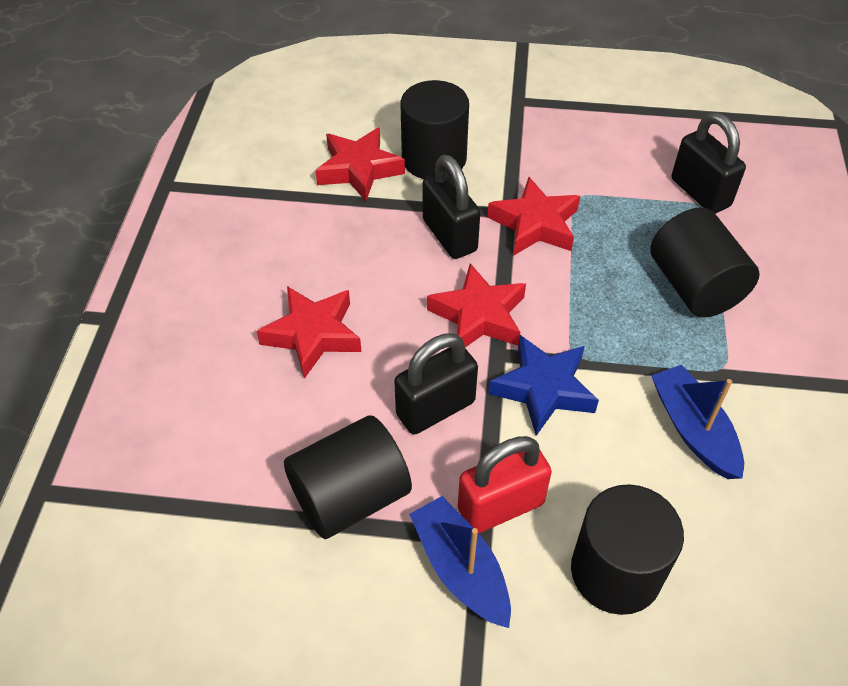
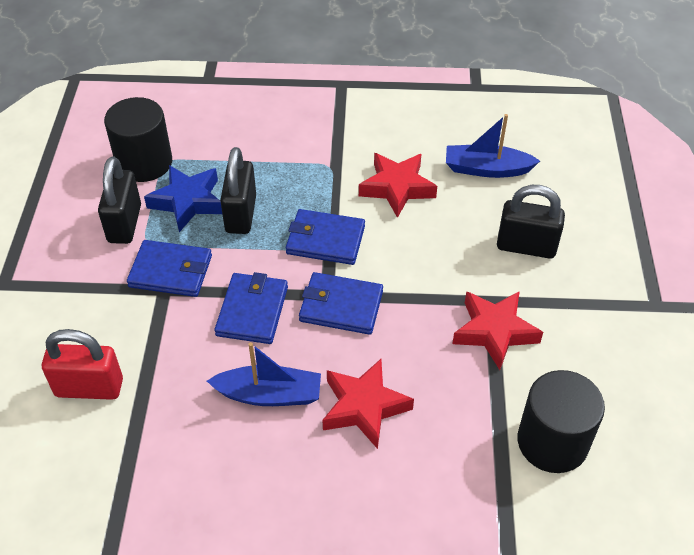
black cylinder: 4 -> 2
blue wallet: 0 -> 4
red star: 4 -> 3

